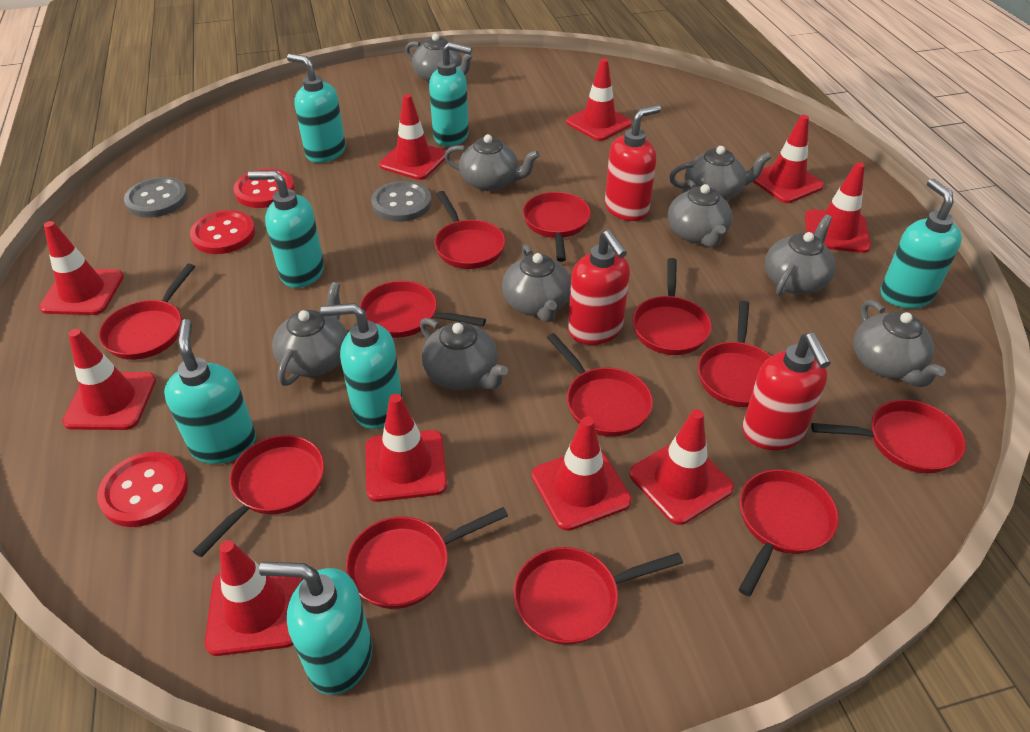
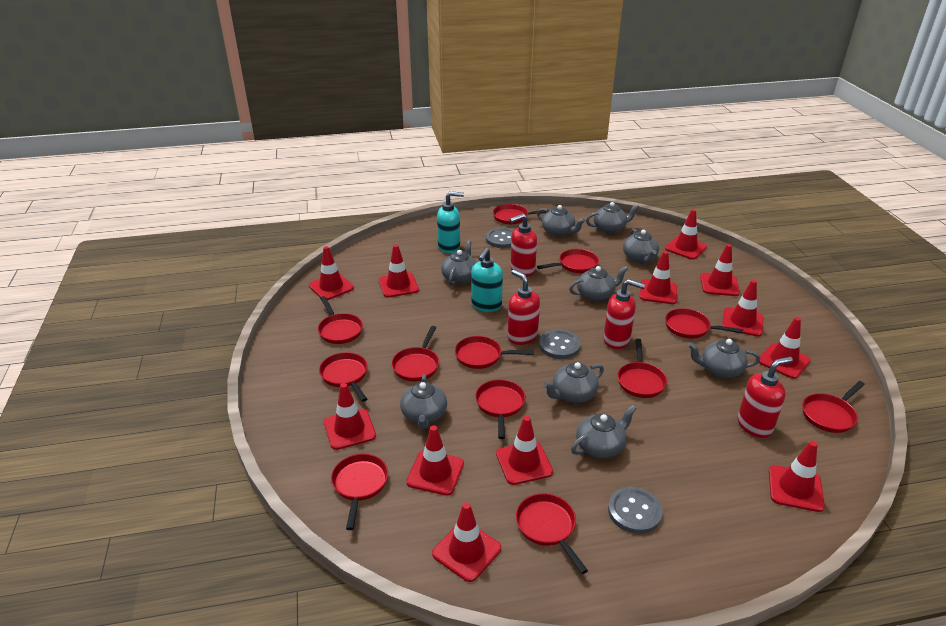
grey button: 2 -> 3
red button: 3 -> 0
red soap dispenser: 3 -> 4
red traffic cone: 10 -> 12
turquoise soap dispenser: 7 -> 2

